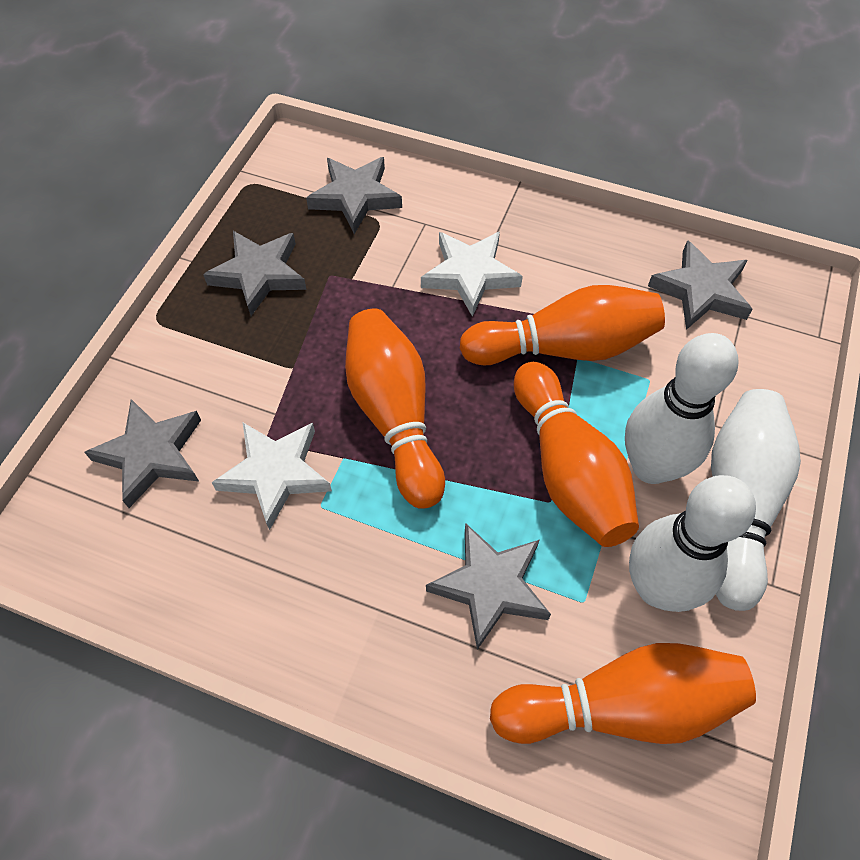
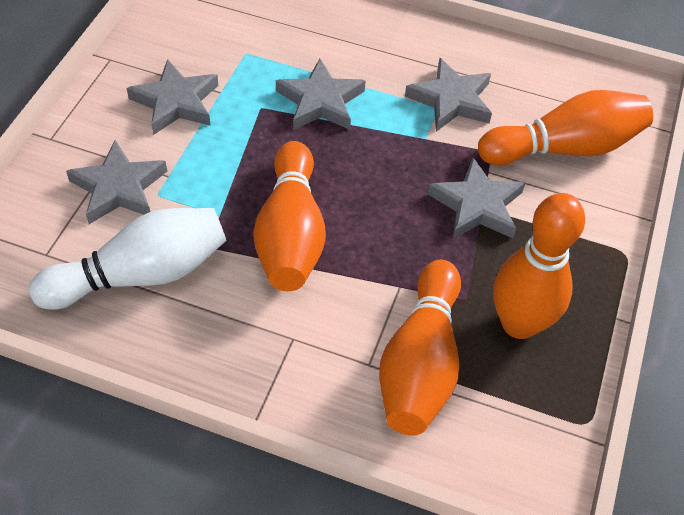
white bowling pin: 3 -> 1
white star: 2 -> 0

